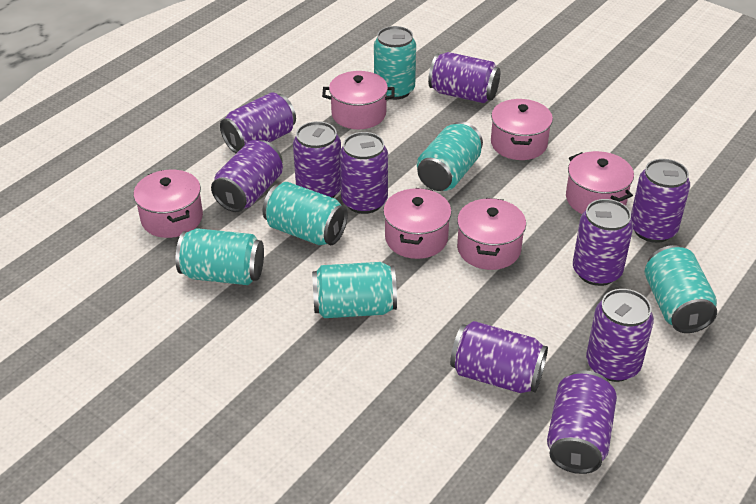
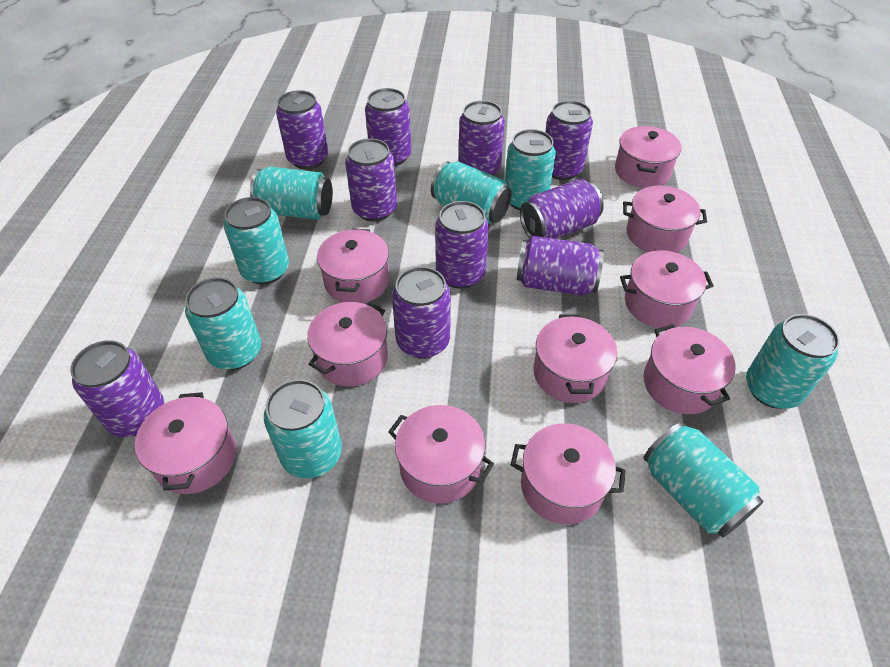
pink pot: 6 -> 10
turquoise can: 6 -> 8

